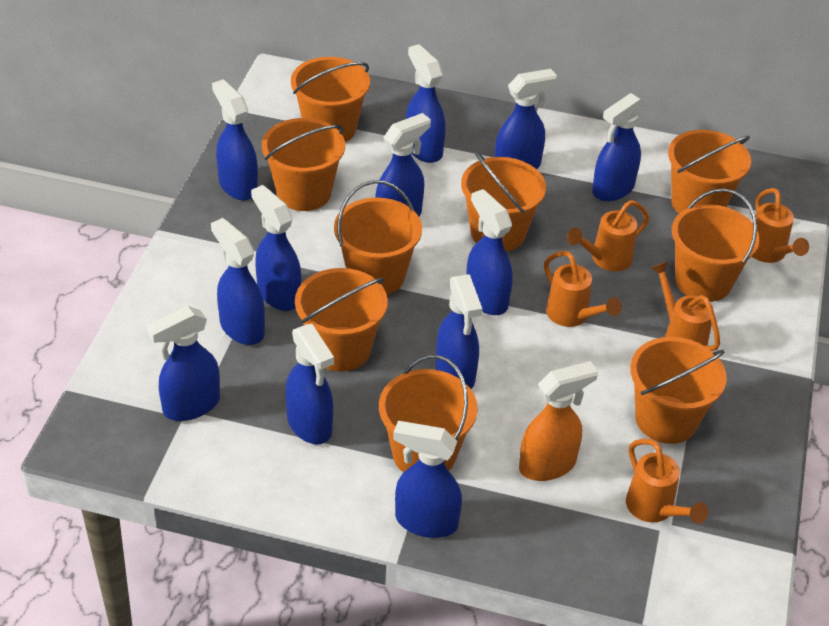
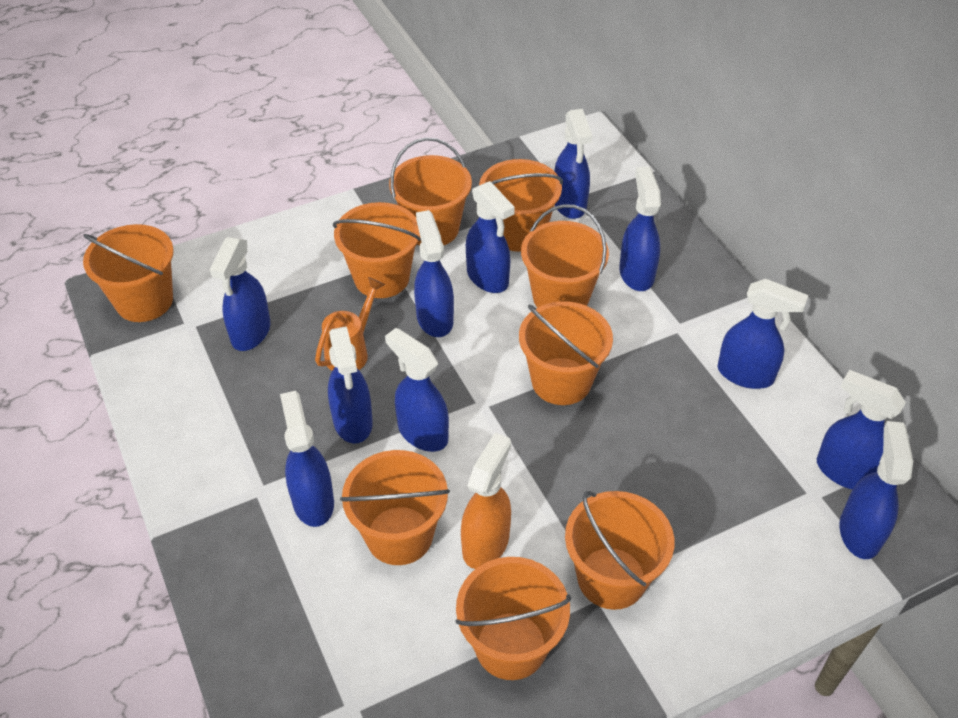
blue spray bottle: 12 -> 11
orange watering can: 5 -> 1

